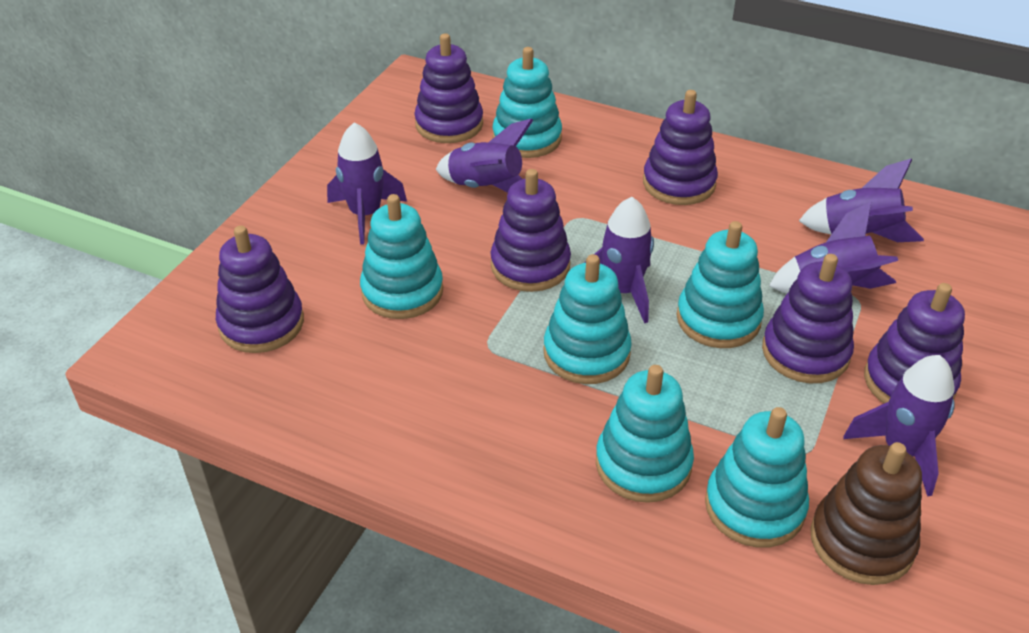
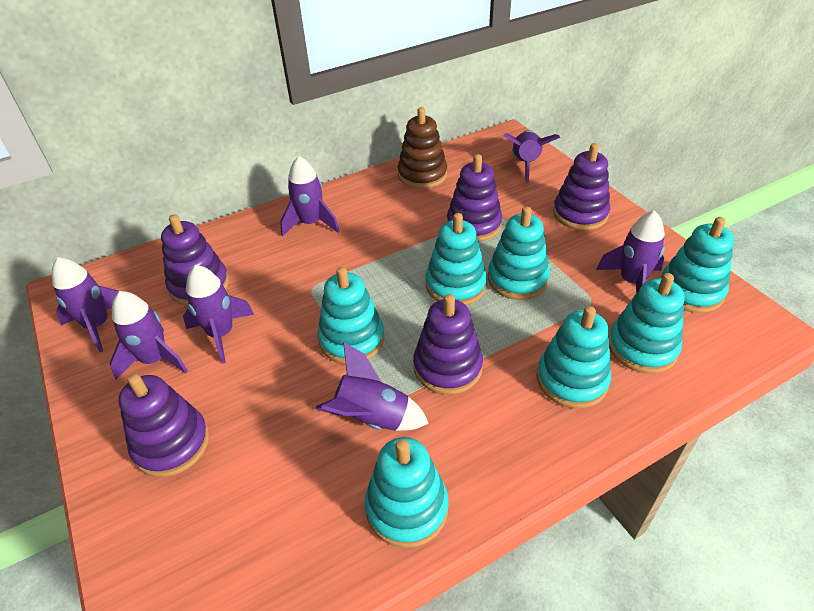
purple rocket: 6 -> 7
purple stacking toy: 6 -> 5
turquoise stacking toy: 6 -> 7

